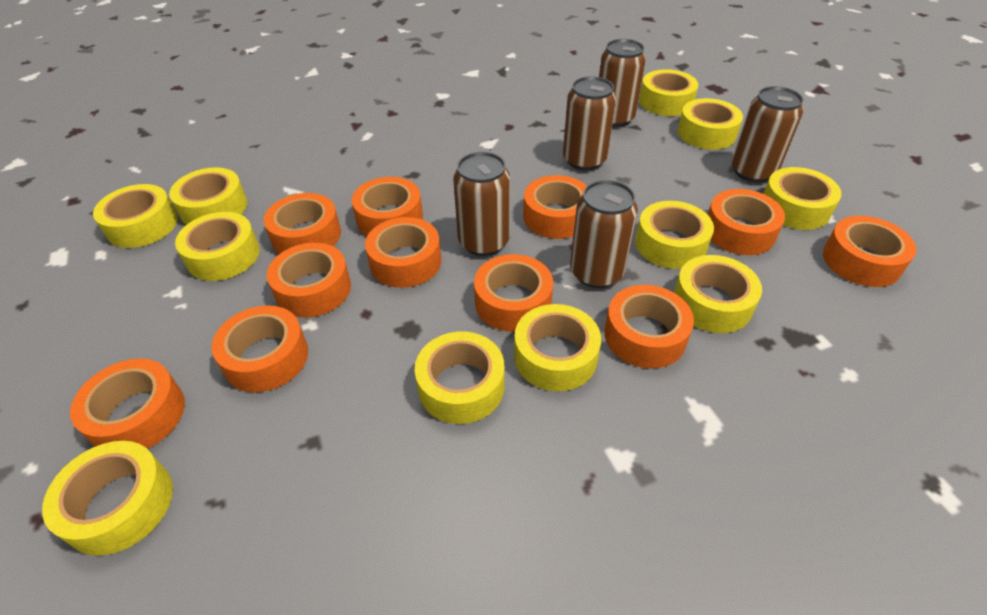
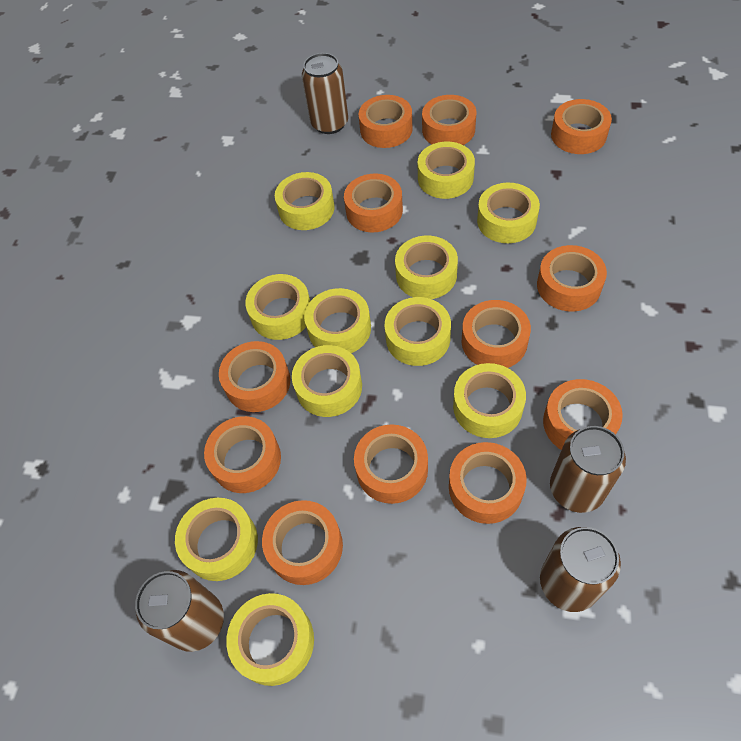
brown can: 5 -> 4
orange tape: 11 -> 12

